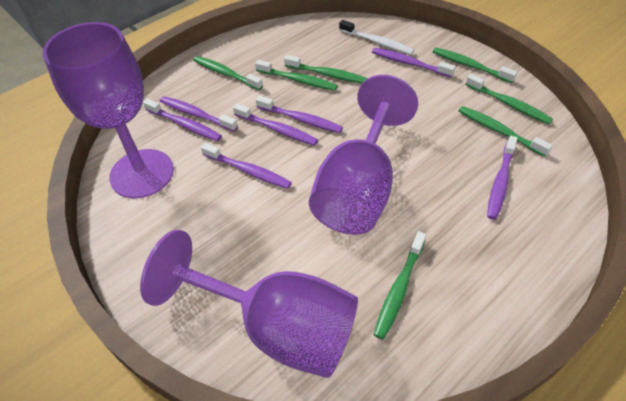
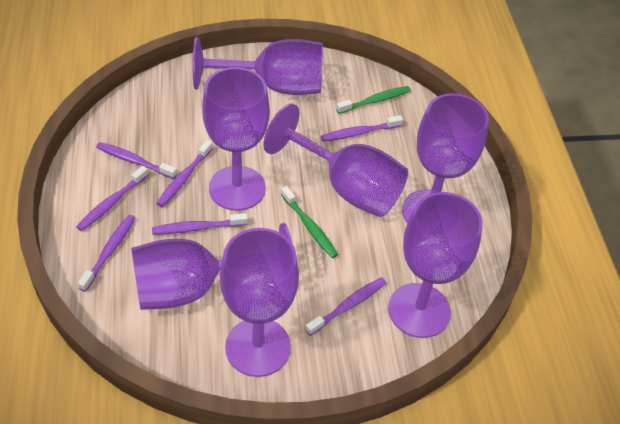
green toothbrush: 7 -> 2
purple goblet: 3 -> 7
white toothbrush: 1 -> 0

